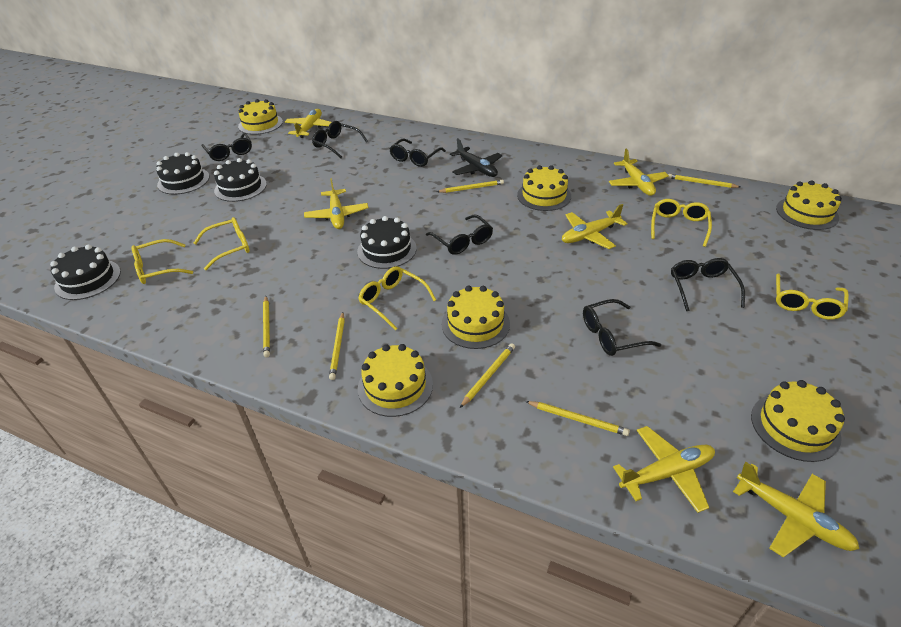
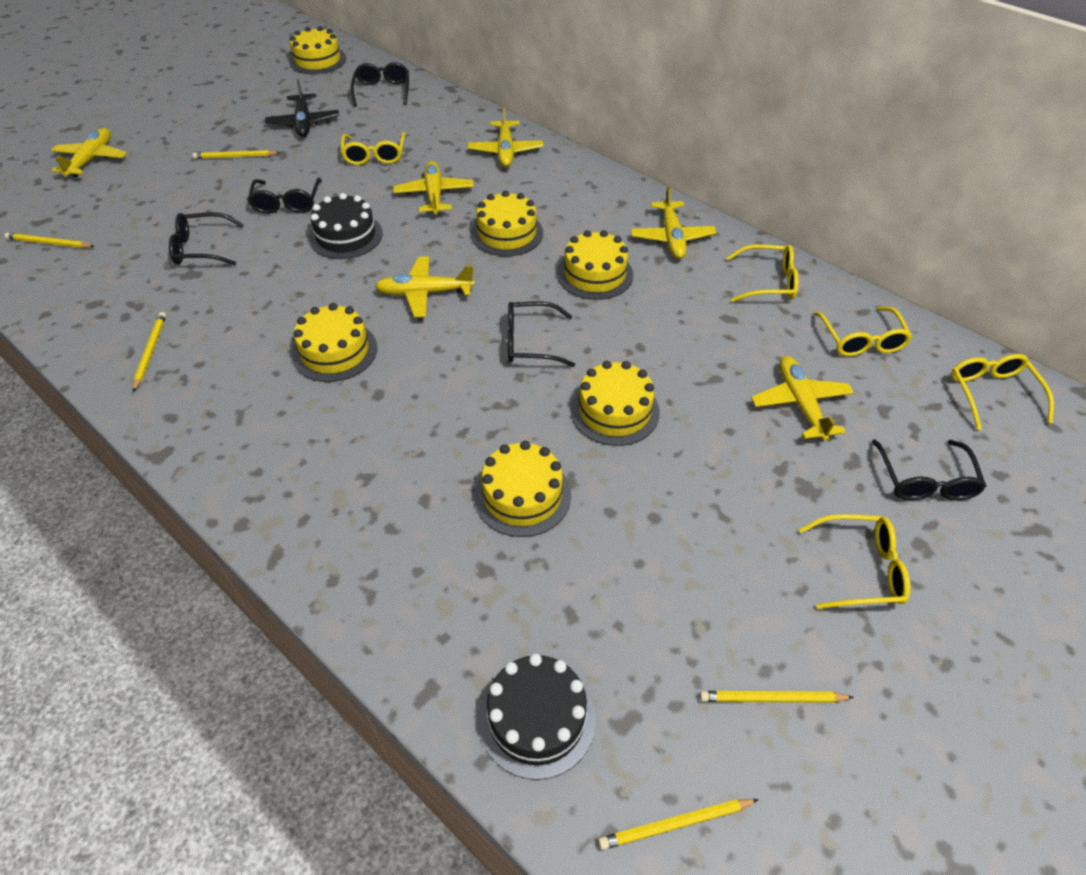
black cake: 4 -> 2
black glasses: 6 -> 5
yellow pencil: 6 -> 5

